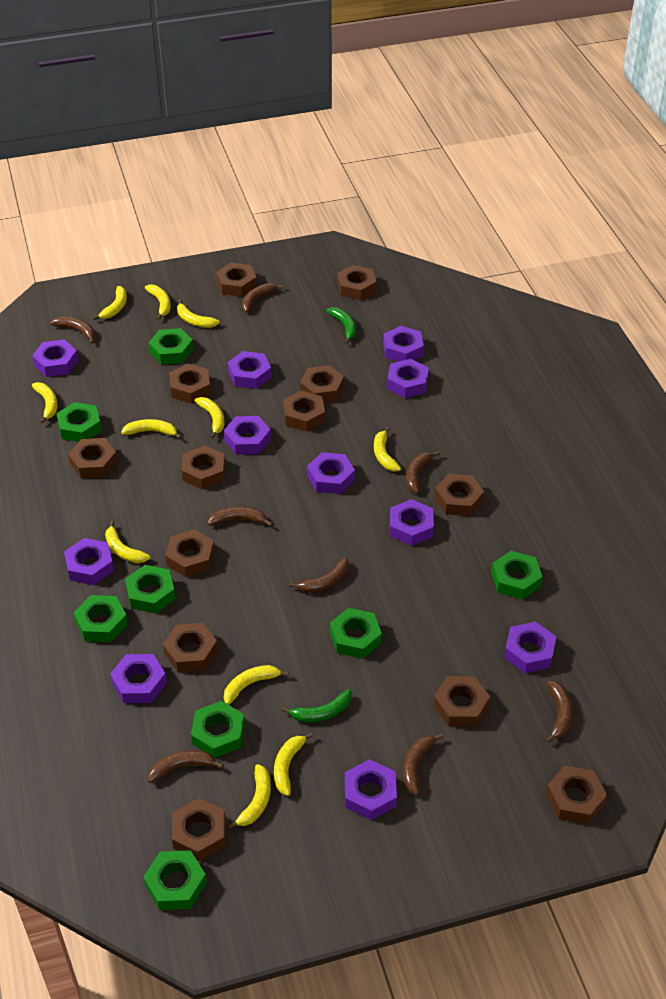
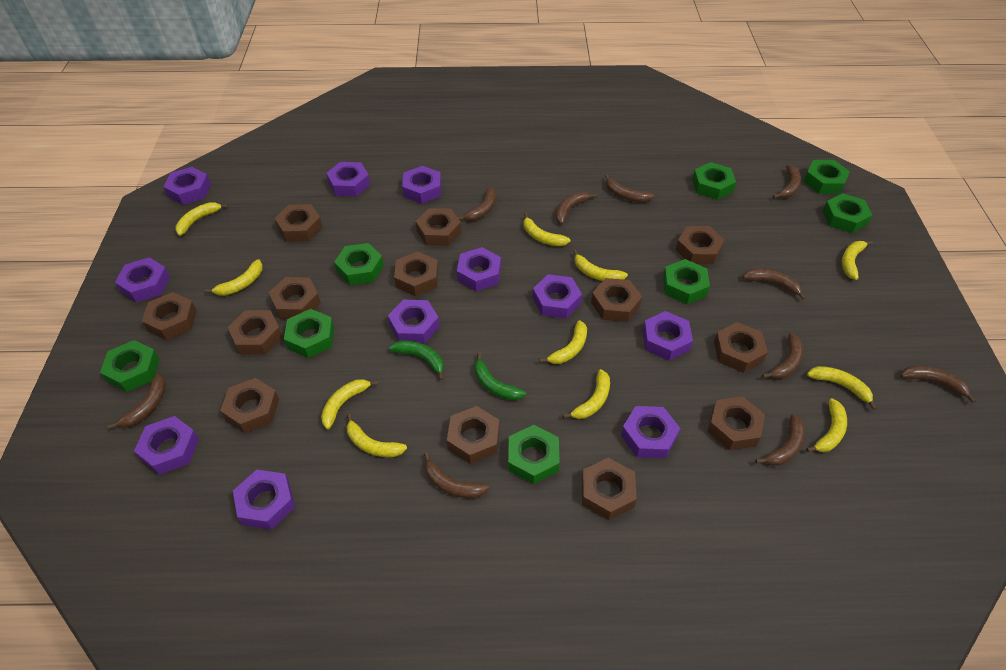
brown banana: 8 -> 10

